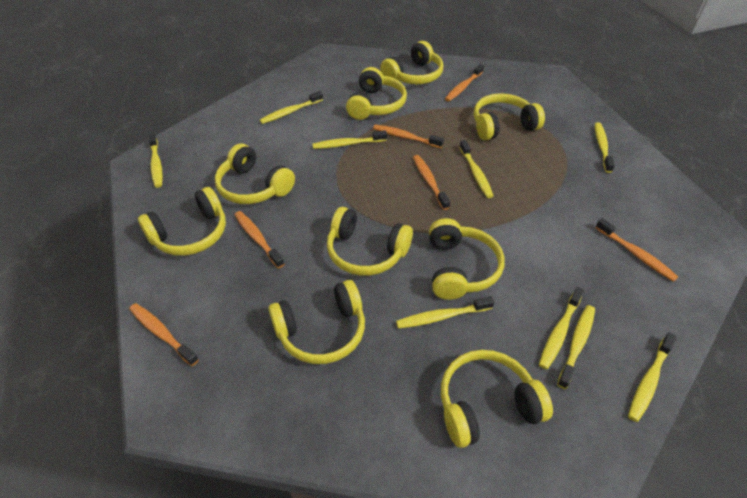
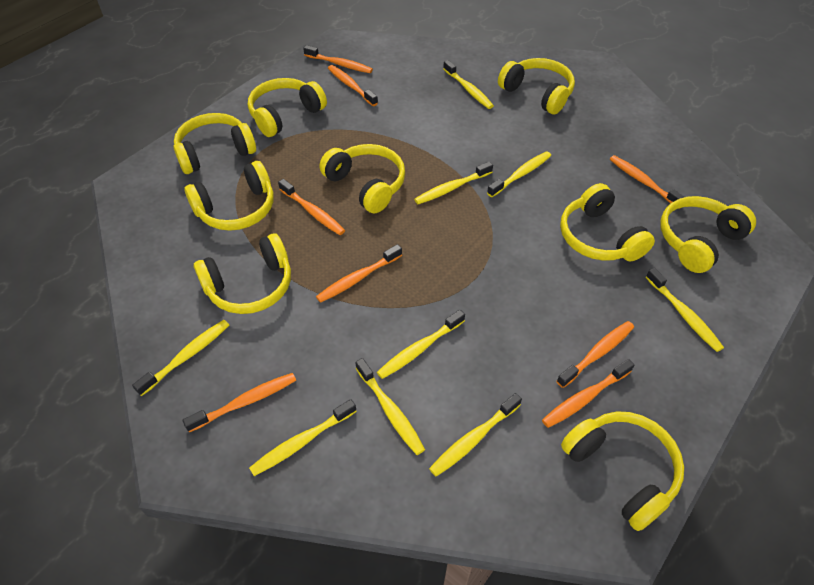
orange toothbrush: 6 -> 8

